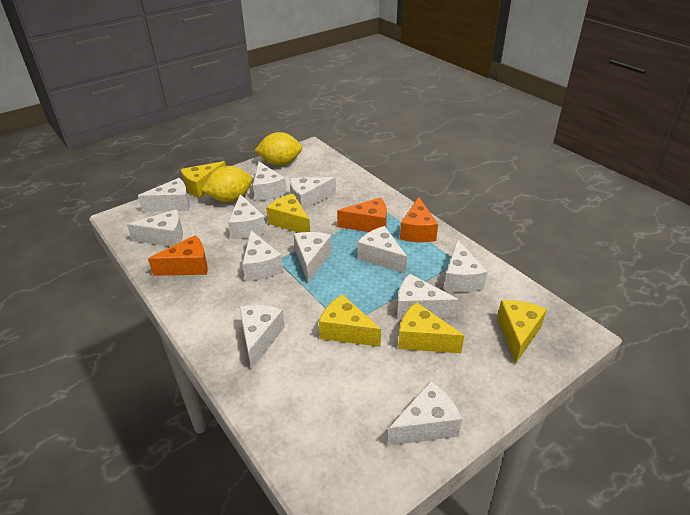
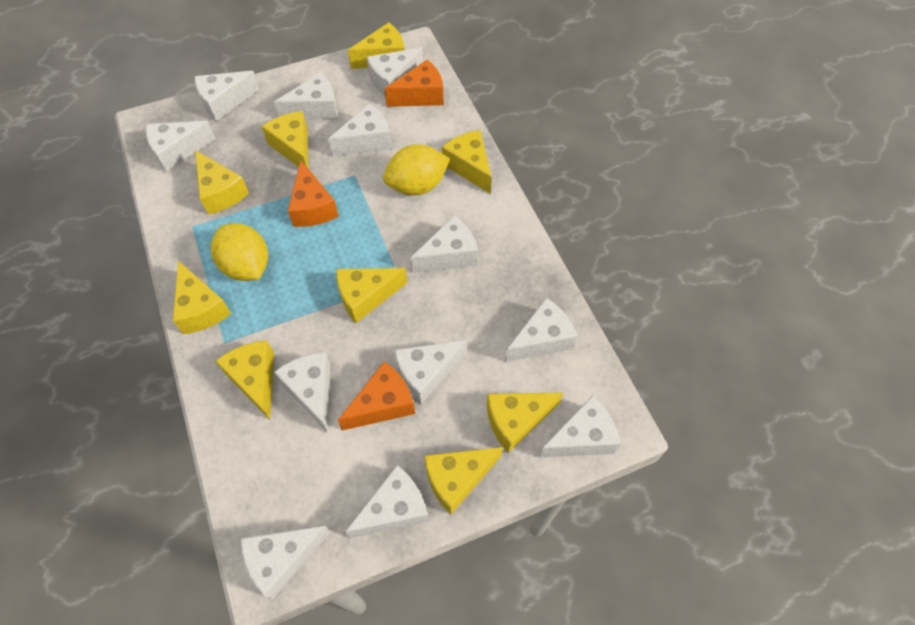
yellow cheese: 5 -> 9

